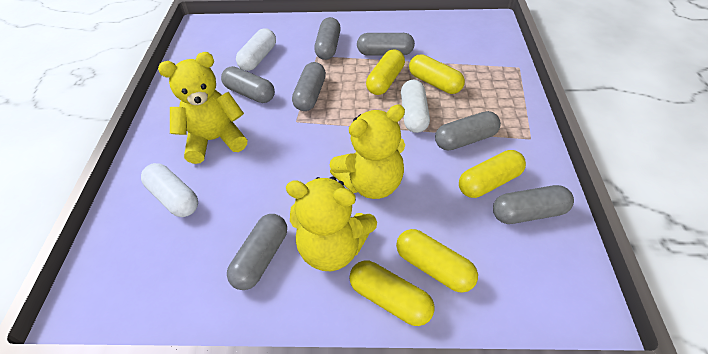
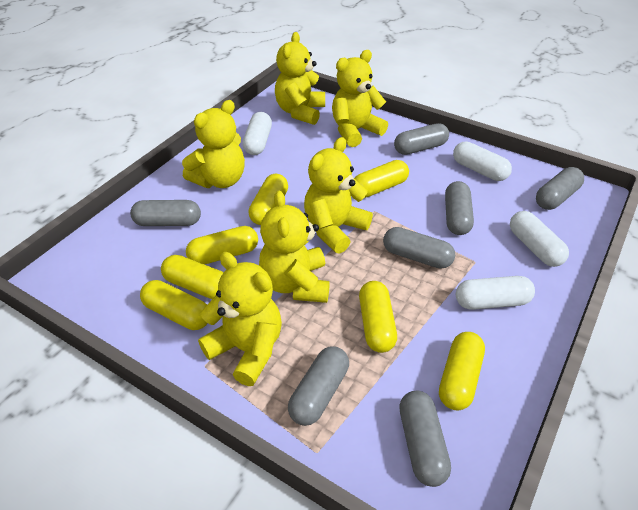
white capsule: 3 -> 4
yellow capsule: 5 -> 7
yellow teddy bear: 3 -> 6

